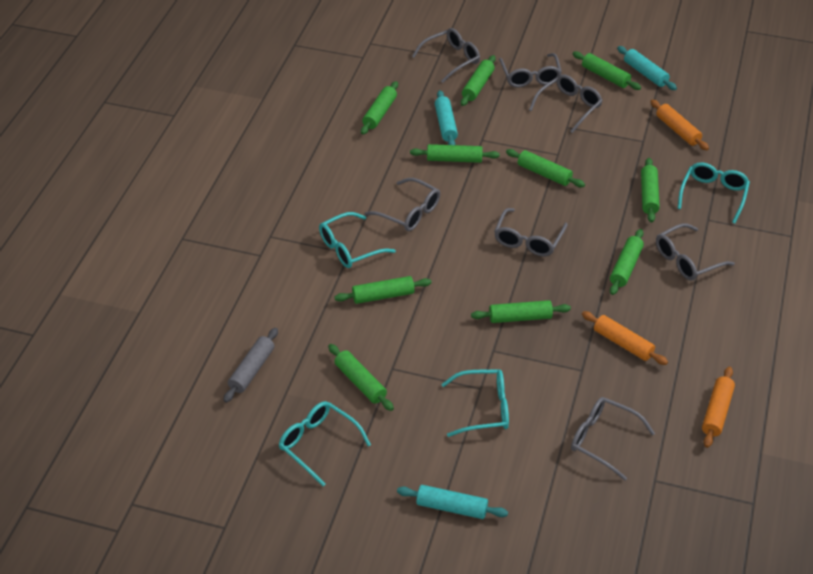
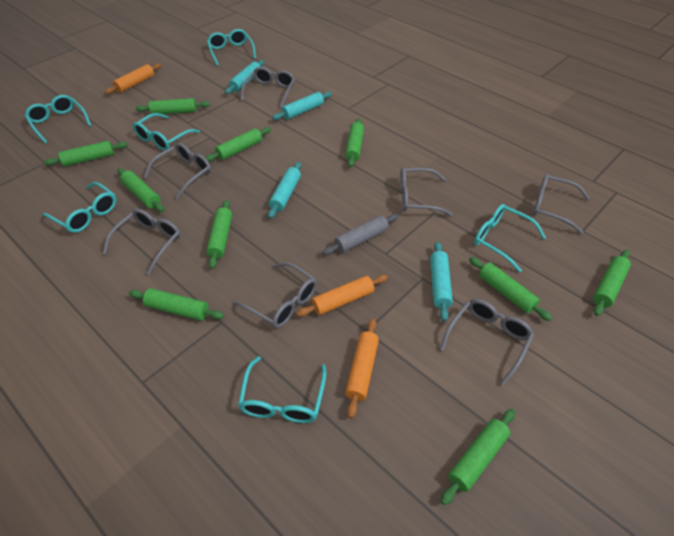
turquoise glasses: 4 -> 6
turquoise rolling pin: 3 -> 4

